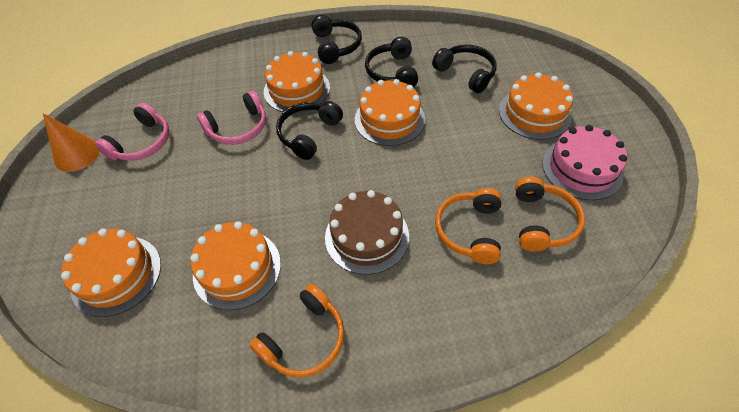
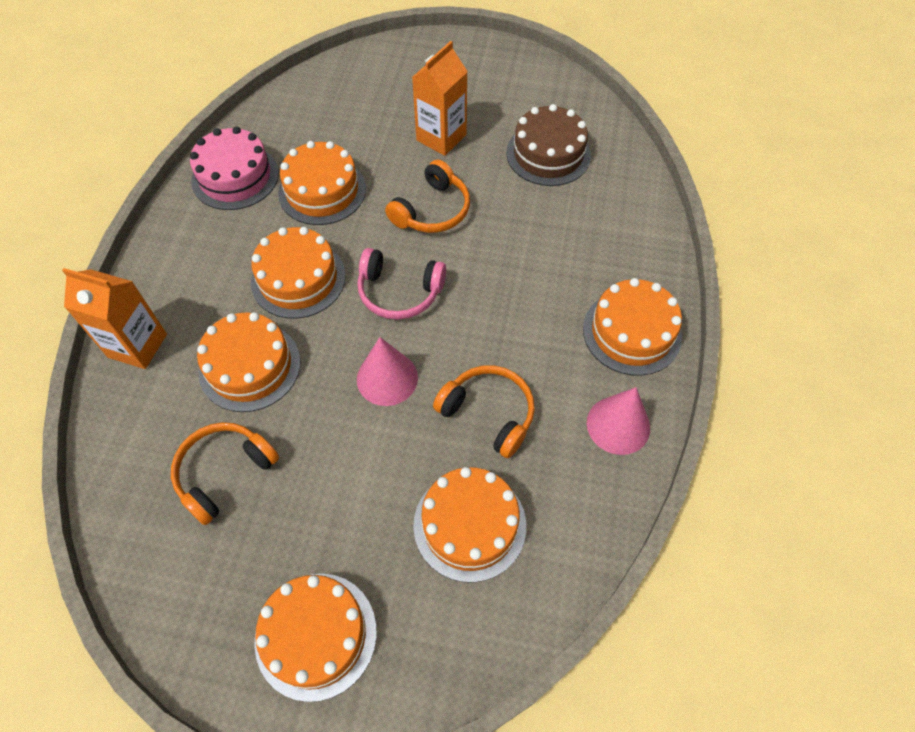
black headphones: 4 -> 0
orange cake: 5 -> 6
orange carton: 0 -> 2
orange cone: 1 -> 0
pink cone: 0 -> 2
pink headphones: 2 -> 1

